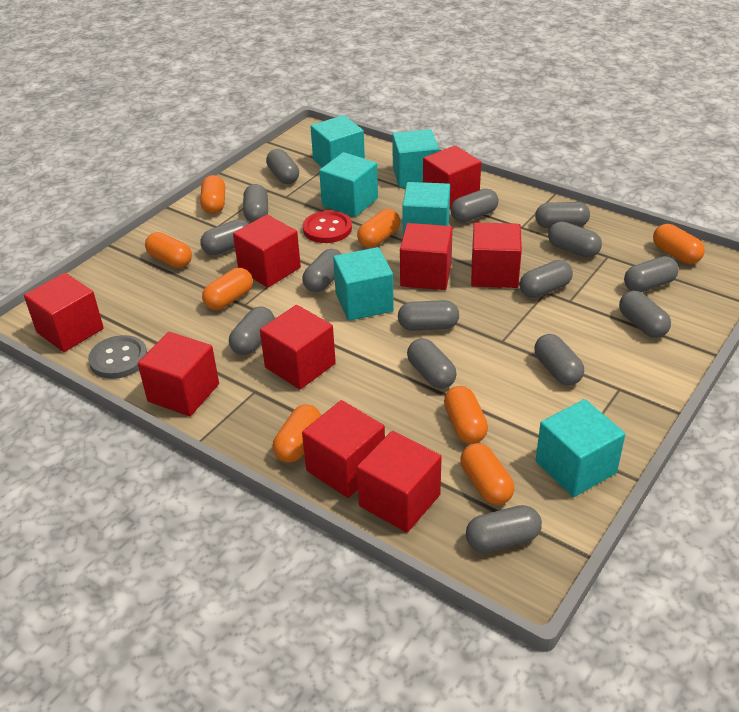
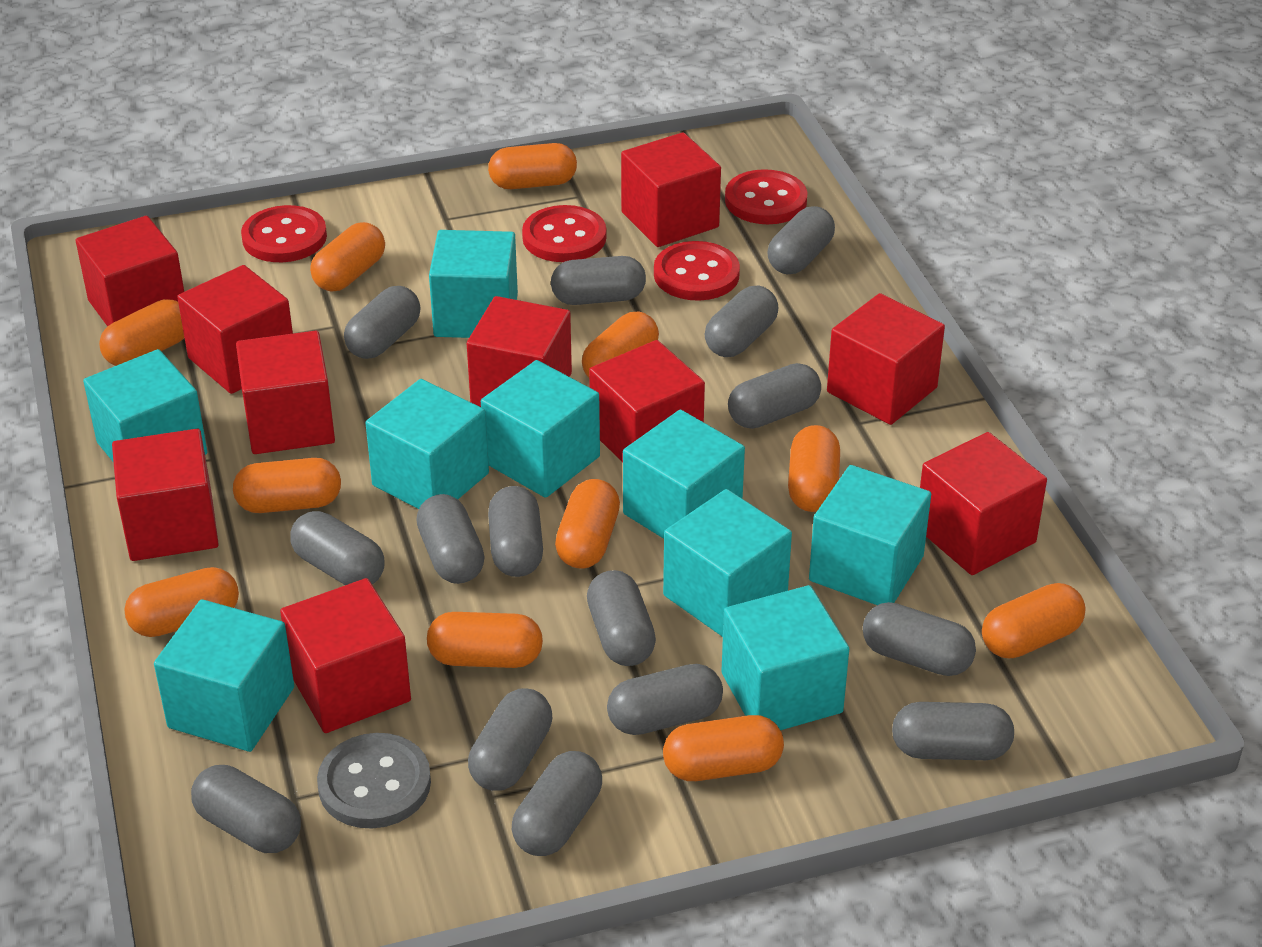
orange capsule: 8 -> 11
red button: 1 -> 4
red cube: 9 -> 10
turquoise cube: 6 -> 9

